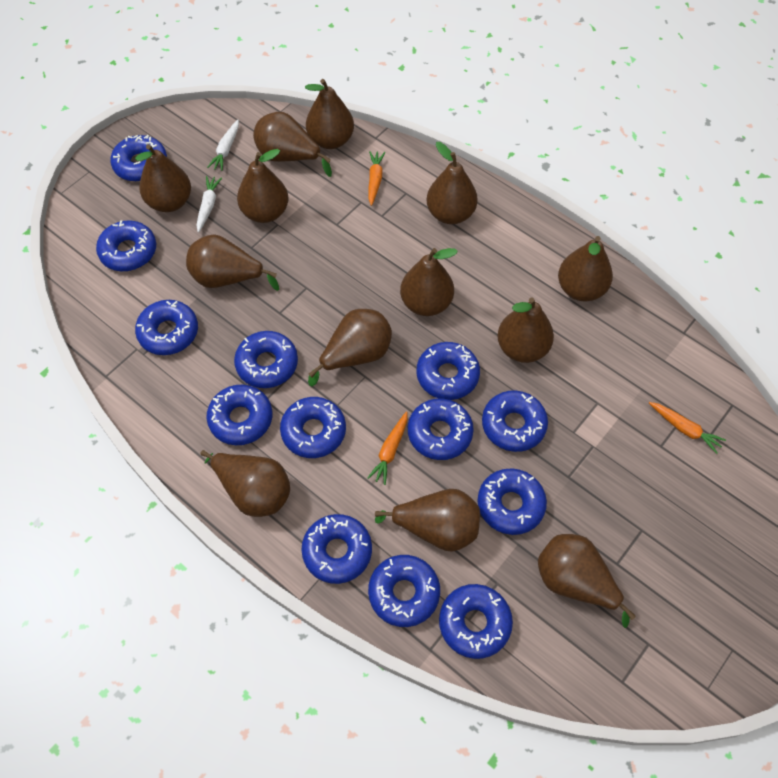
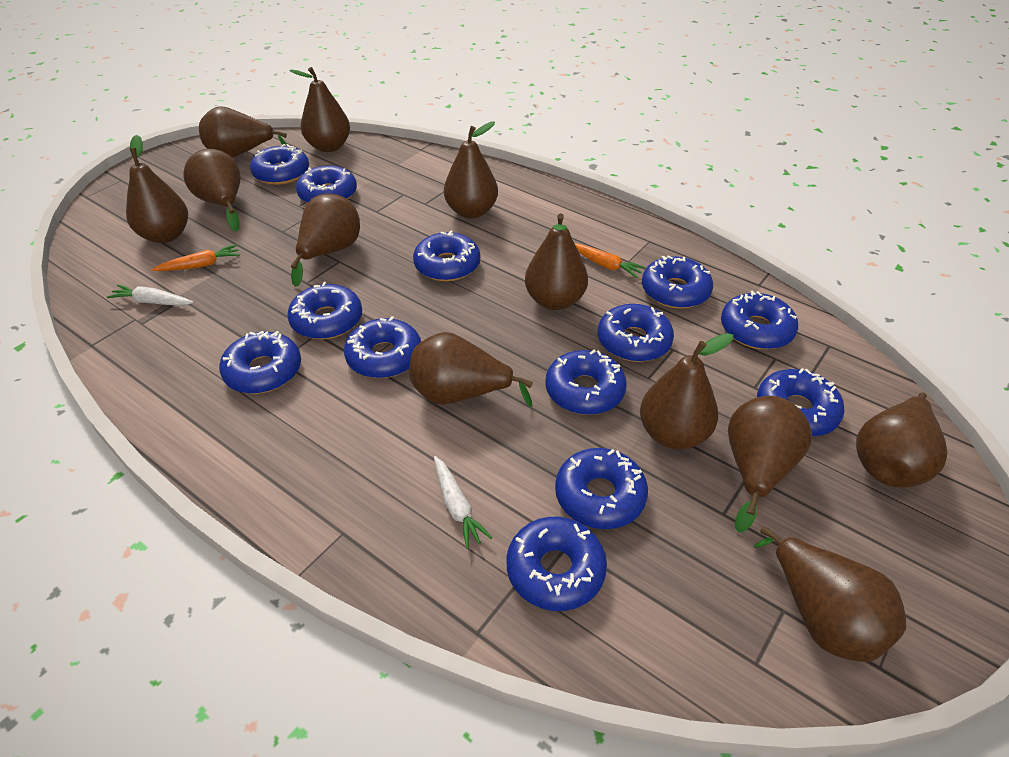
brown pear: 13 -> 12
orange carrot: 3 -> 2

